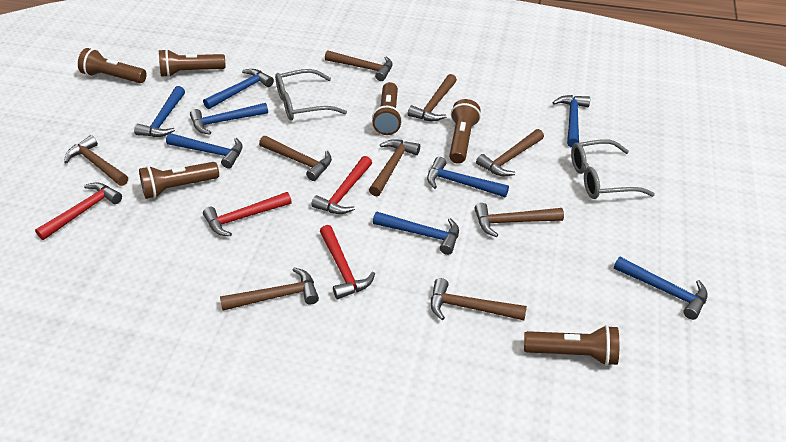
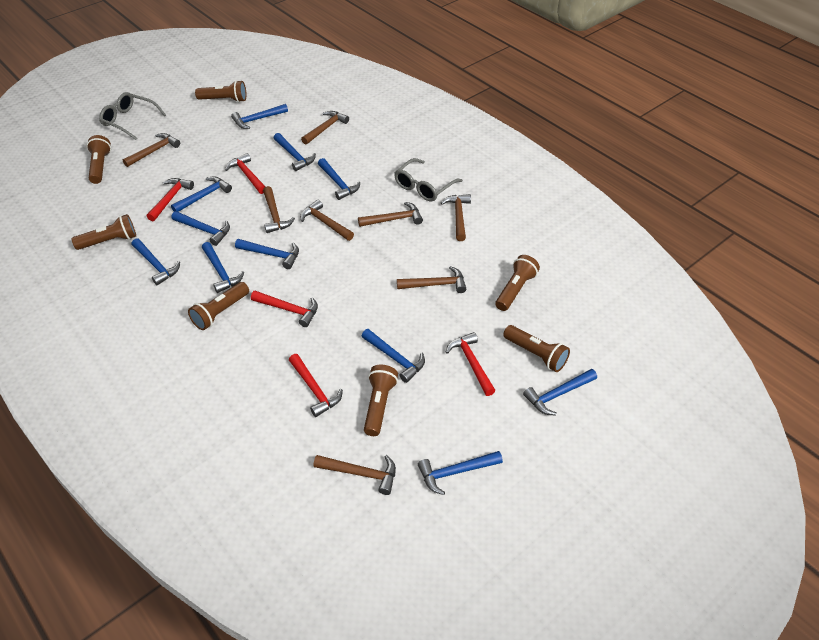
blue hammer: 8 -> 11
brown flashlight: 6 -> 7
brown hammer: 9 -> 8
red hammer: 4 -> 5

